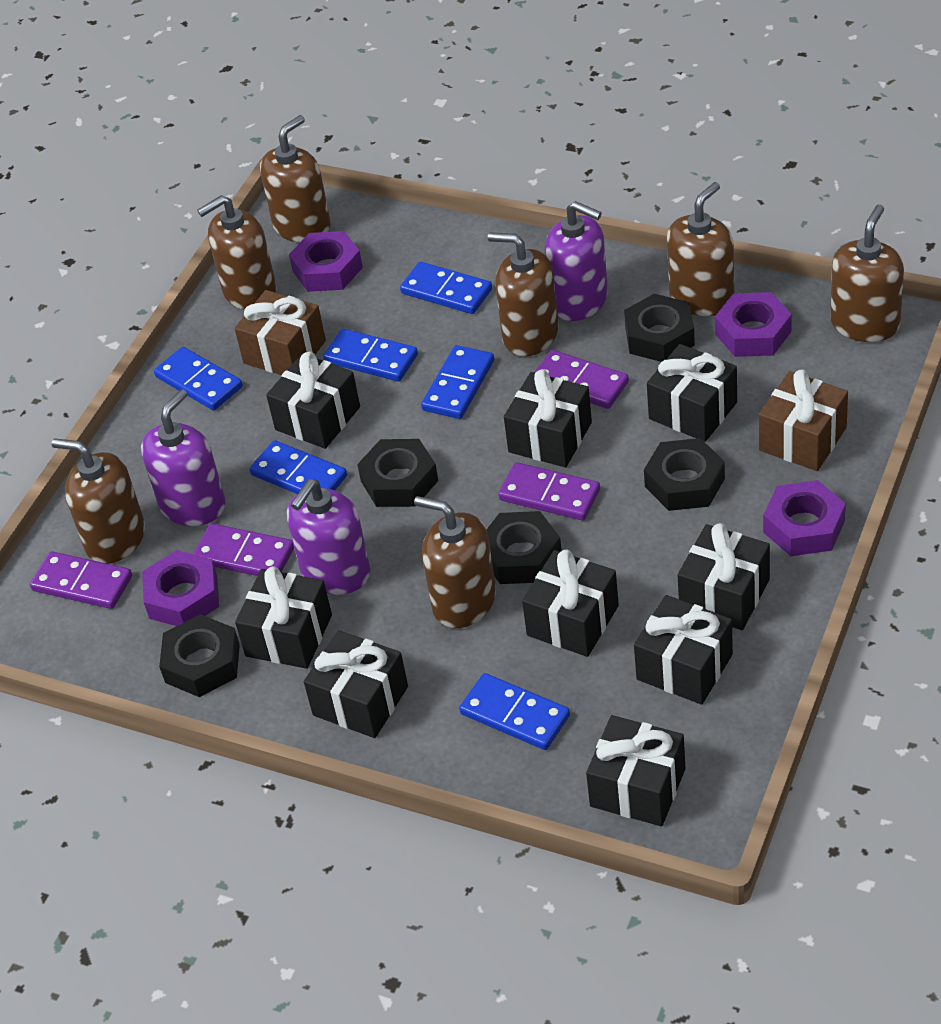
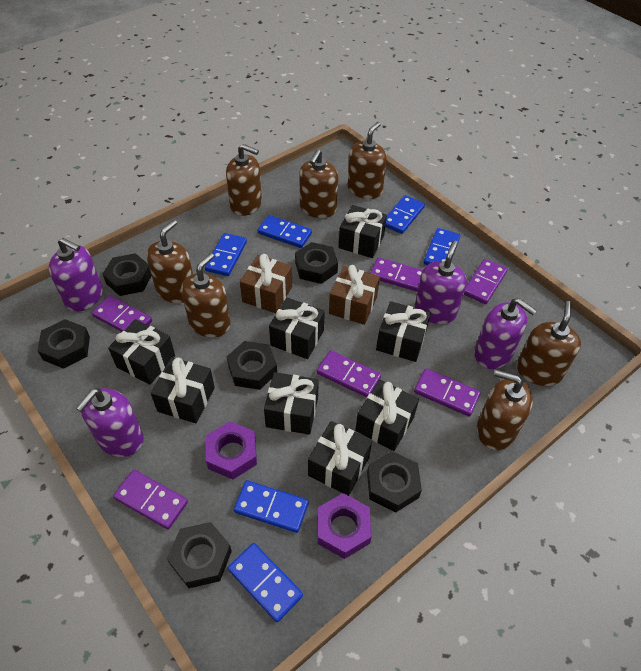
black gift: 9 -> 8
black nut: 5 -> 6
purple domino: 4 -> 6
purple nut: 4 -> 2
purple soap dispenser: 3 -> 4

